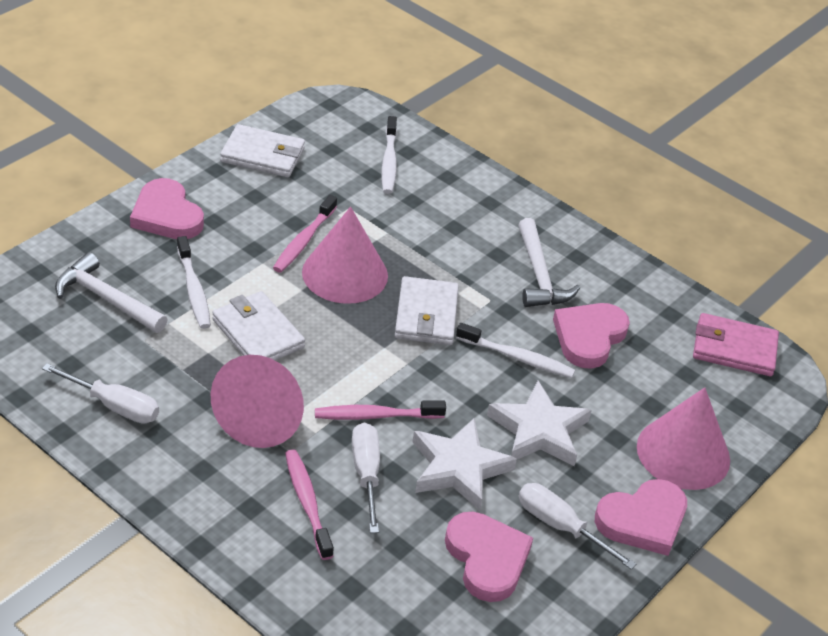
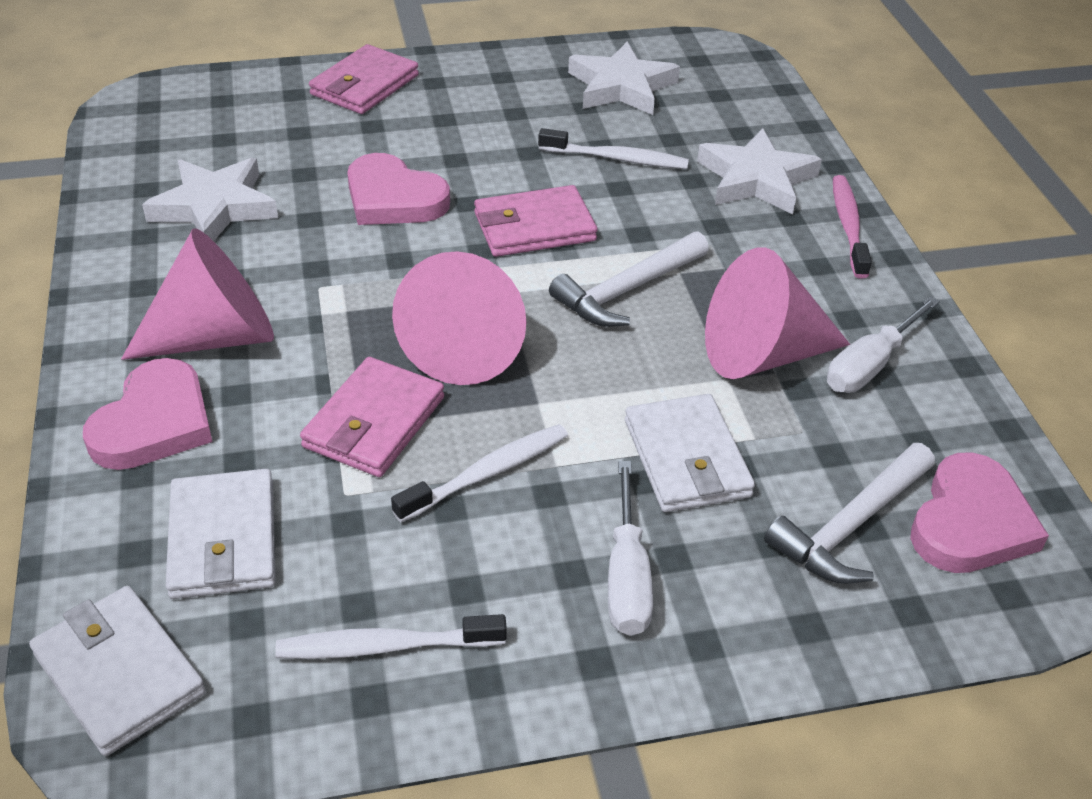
pink heart: 4 -> 3
pink toothbrush: 3 -> 1
pink wallet: 1 -> 3
white screwdriver: 3 -> 2
white star: 2 -> 3

